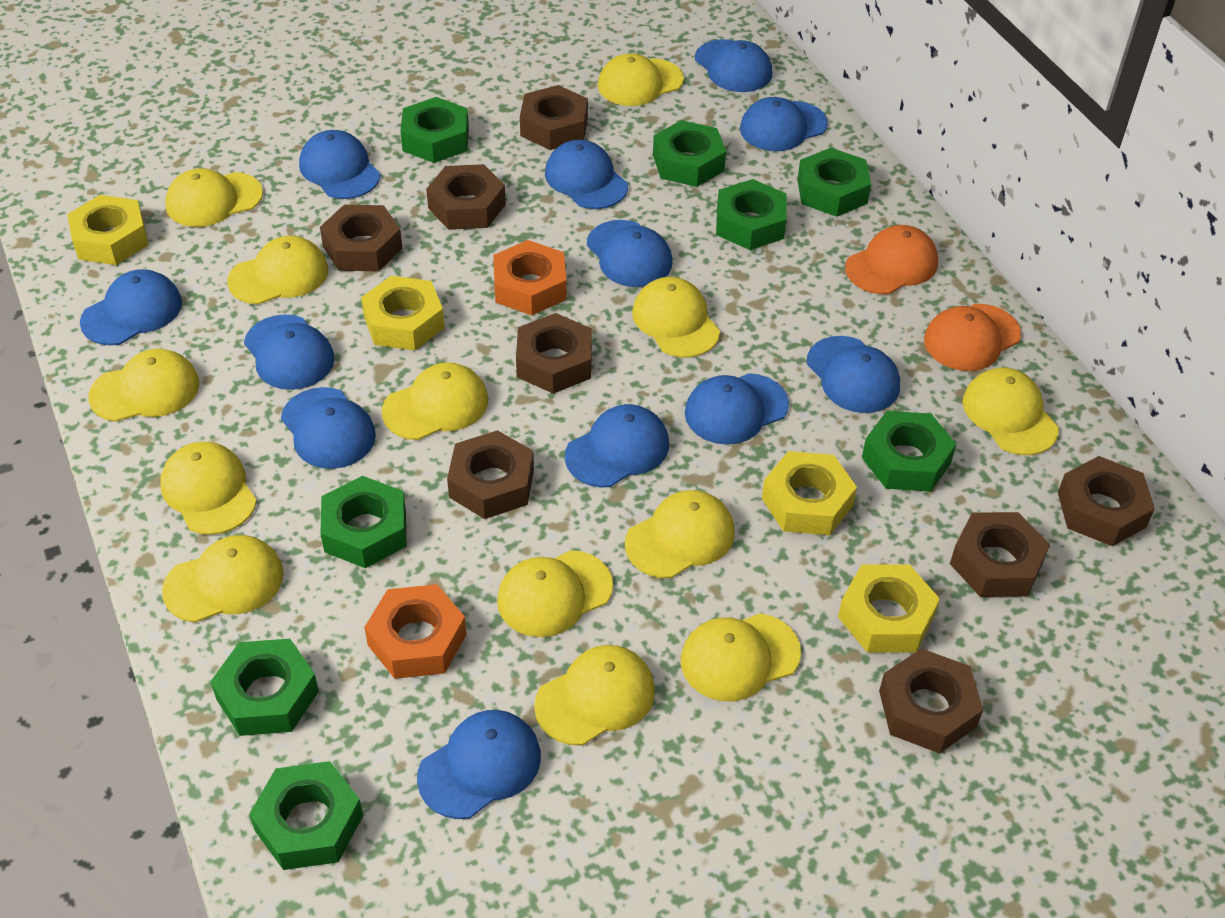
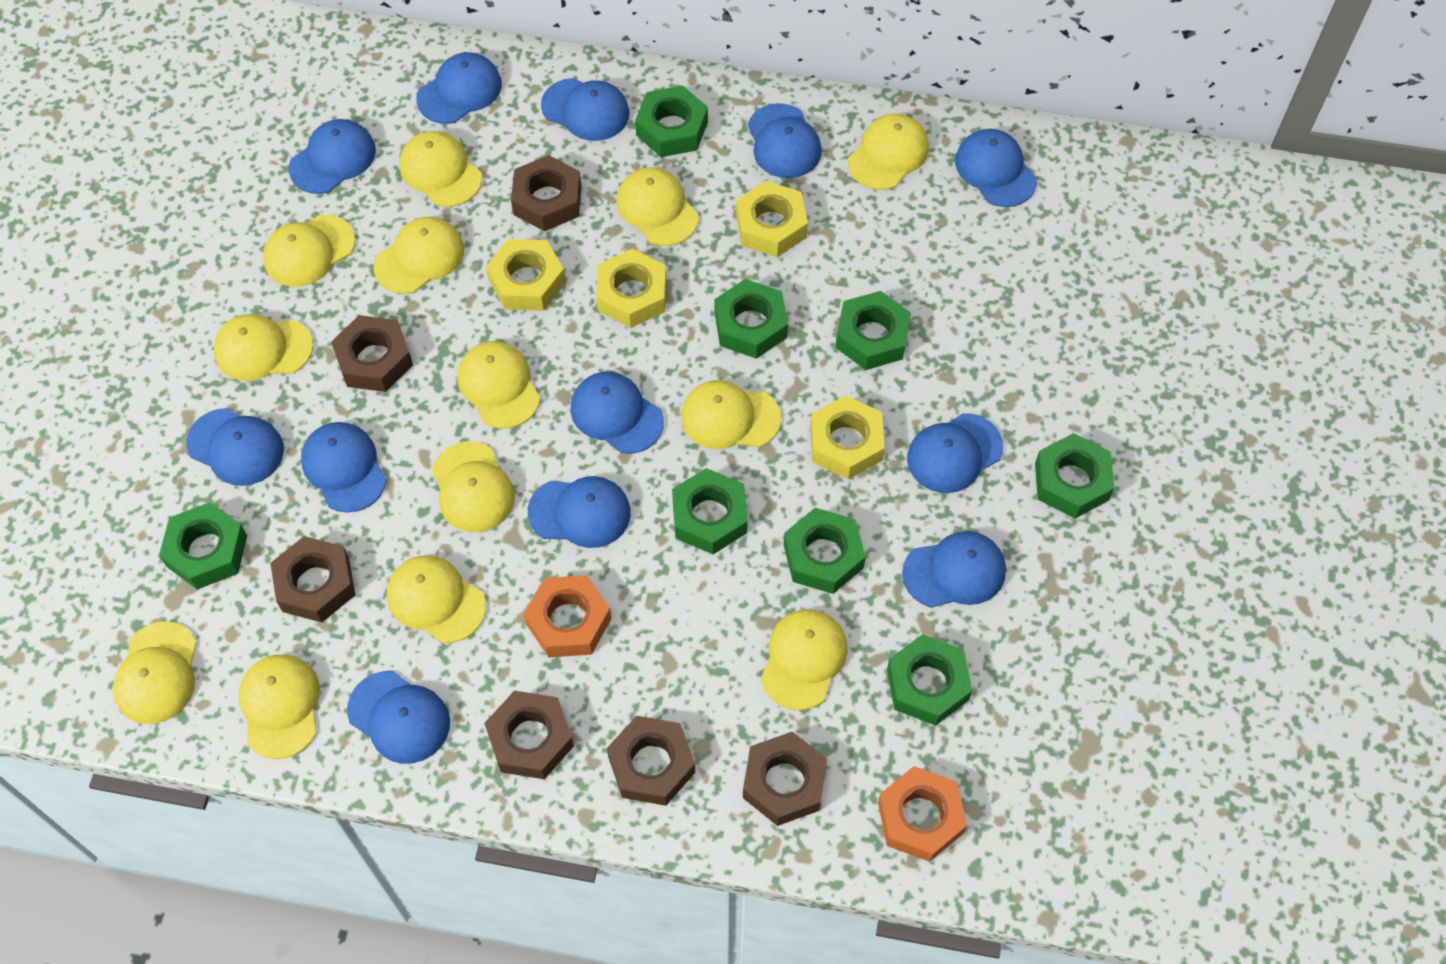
brown nut: 8 -> 6
orange cap: 2 -> 0

